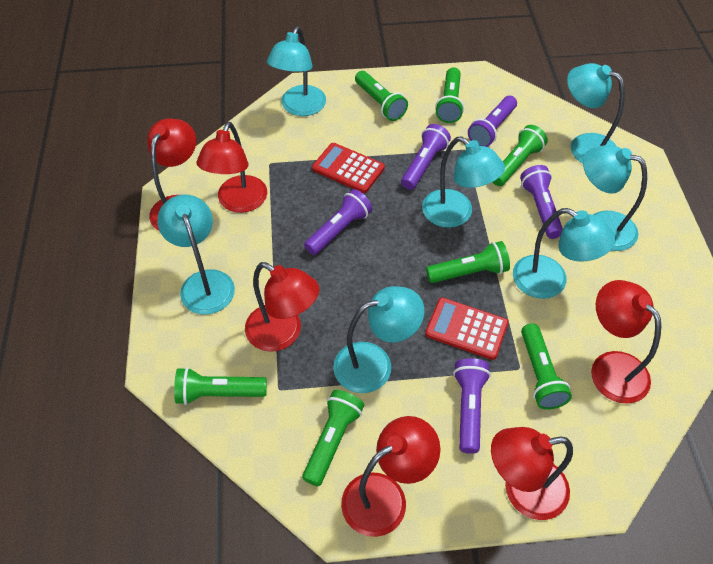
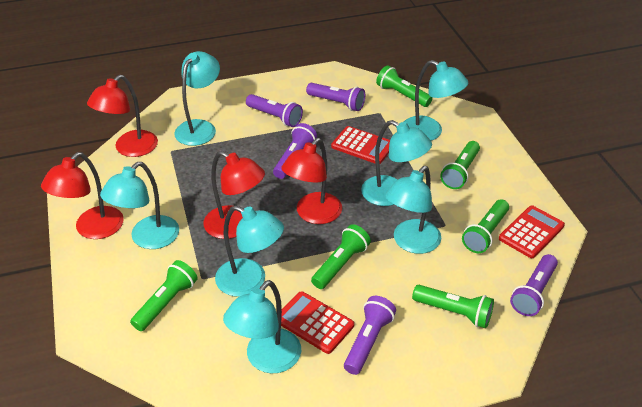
green flashlight: 7 -> 6
red calculator: 2 -> 3
red lamp: 6 -> 4

